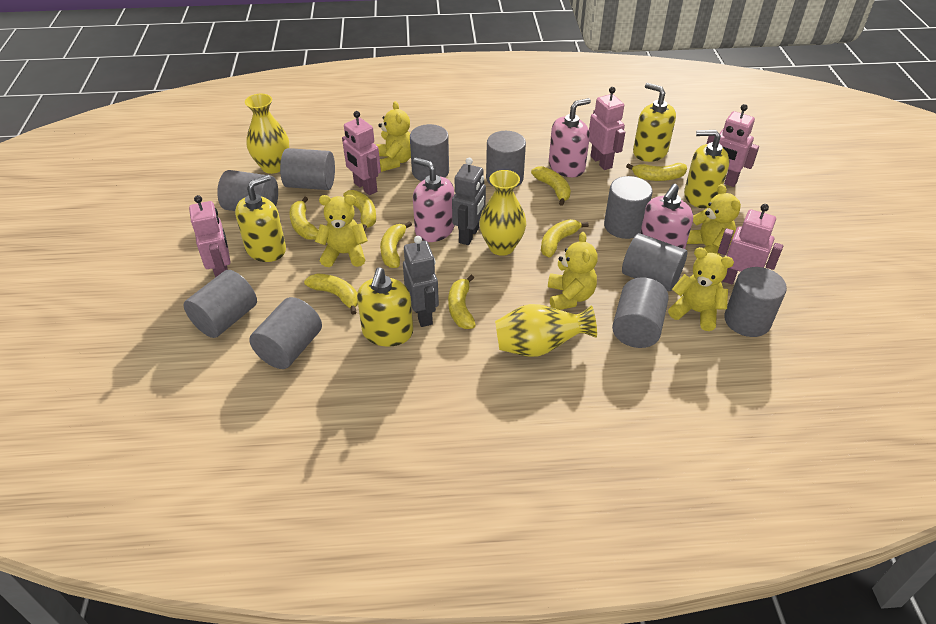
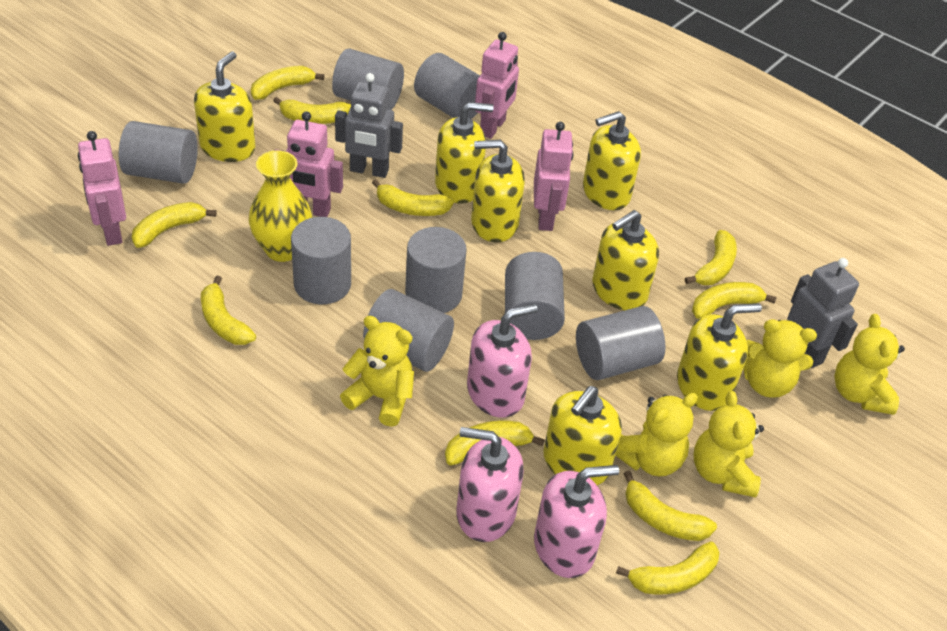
grey cylinder: 10 -> 8
pink robot: 5 -> 4
yellow banana: 8 -> 10
yellow soap dispenser: 4 -> 7
yellow vase: 3 -> 1

